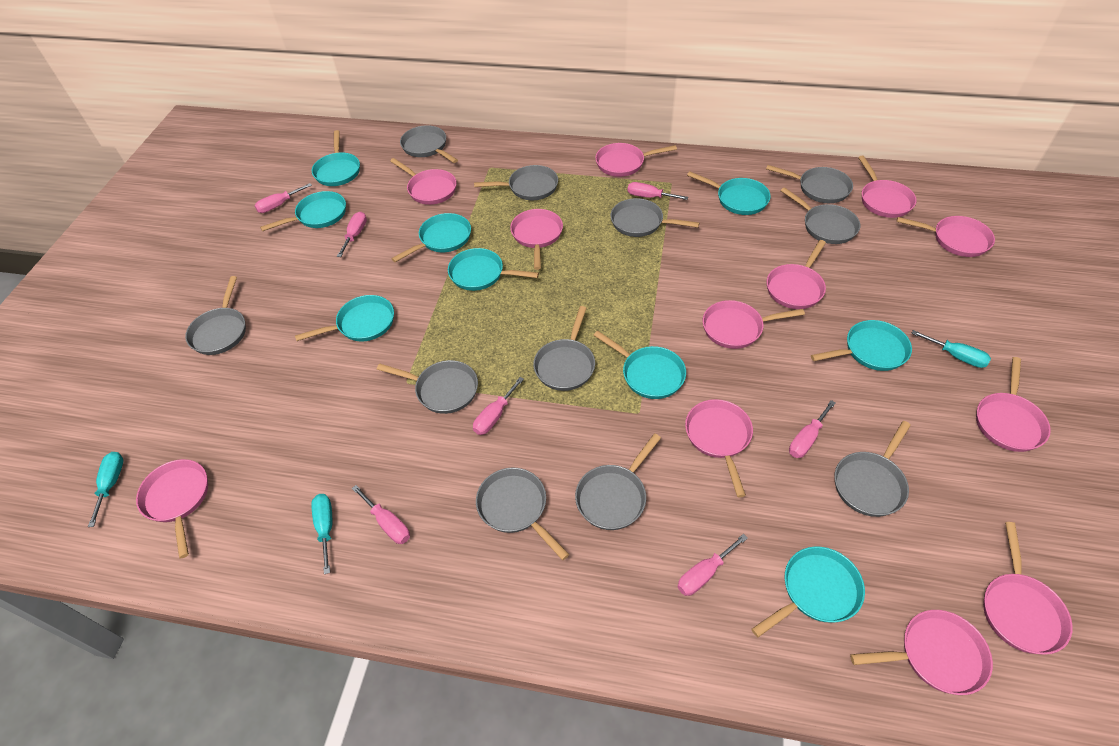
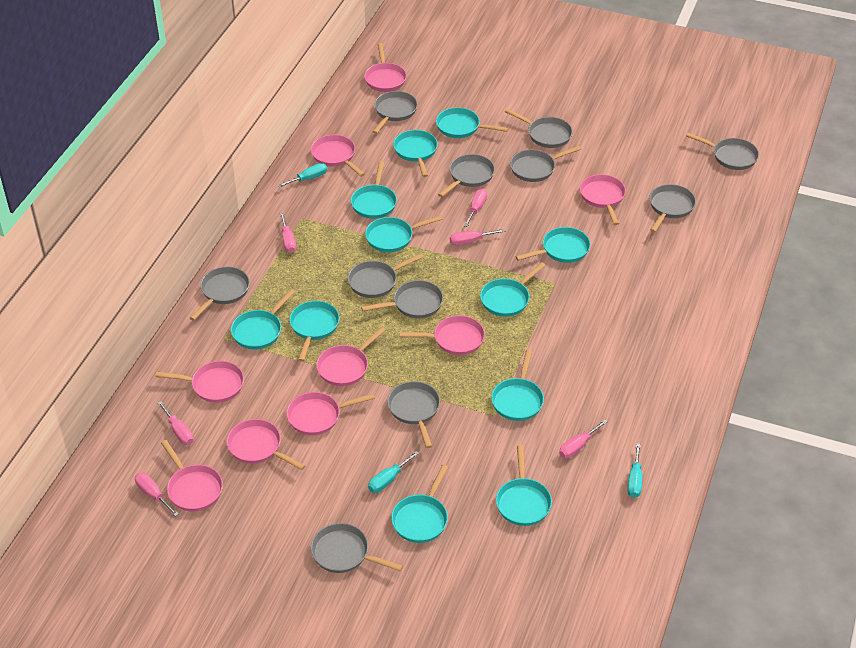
pink pan: 12 -> 9
pink screwdriver: 7 -> 6
turquoise pan: 9 -> 11

